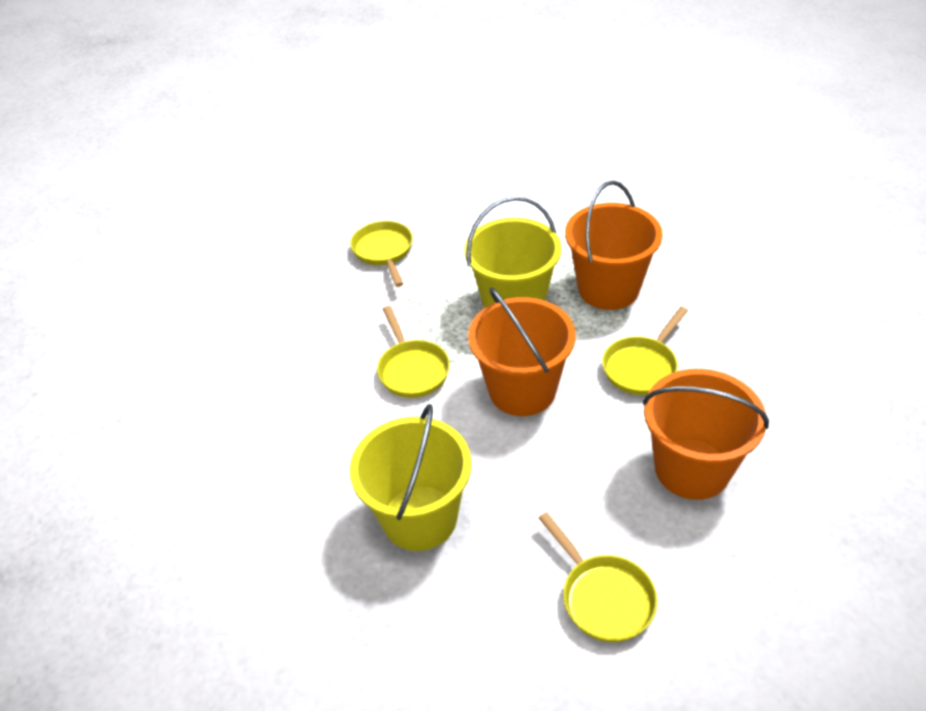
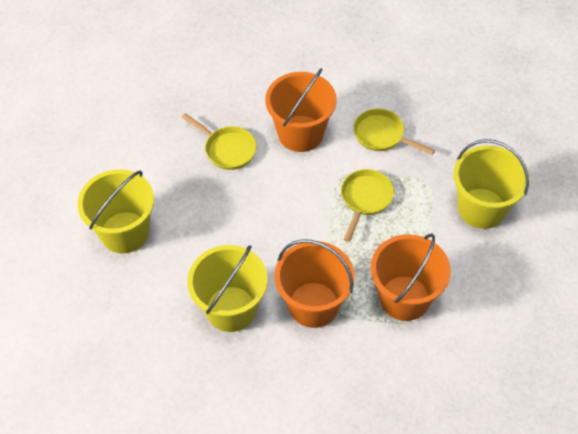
yellow bucket: 2 -> 3
yellow pan: 4 -> 3

